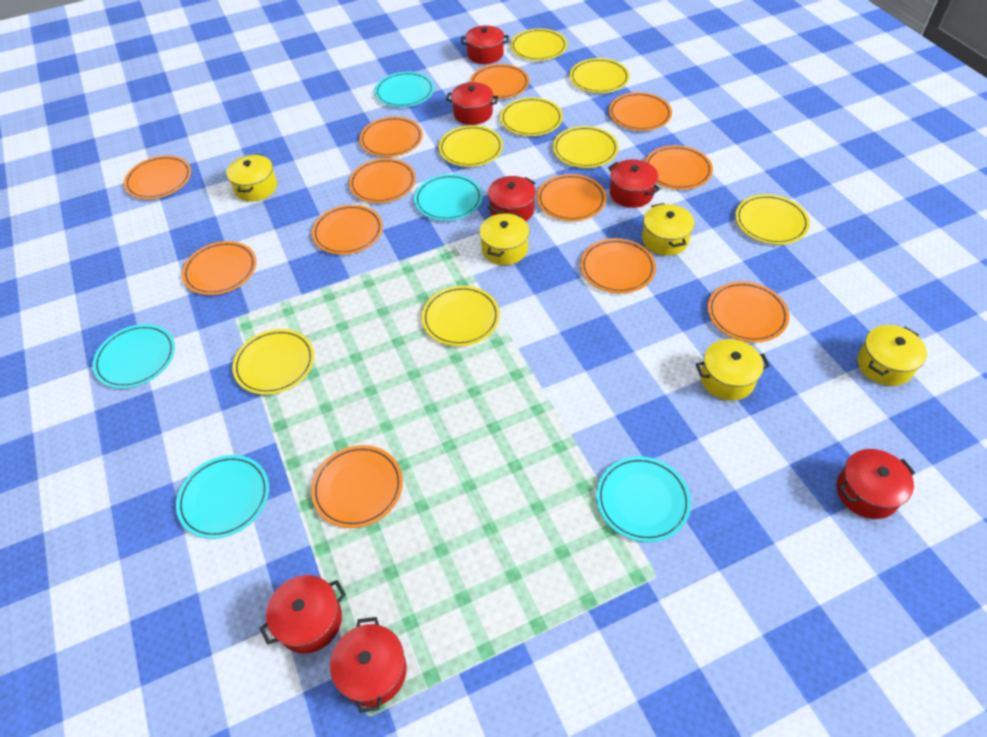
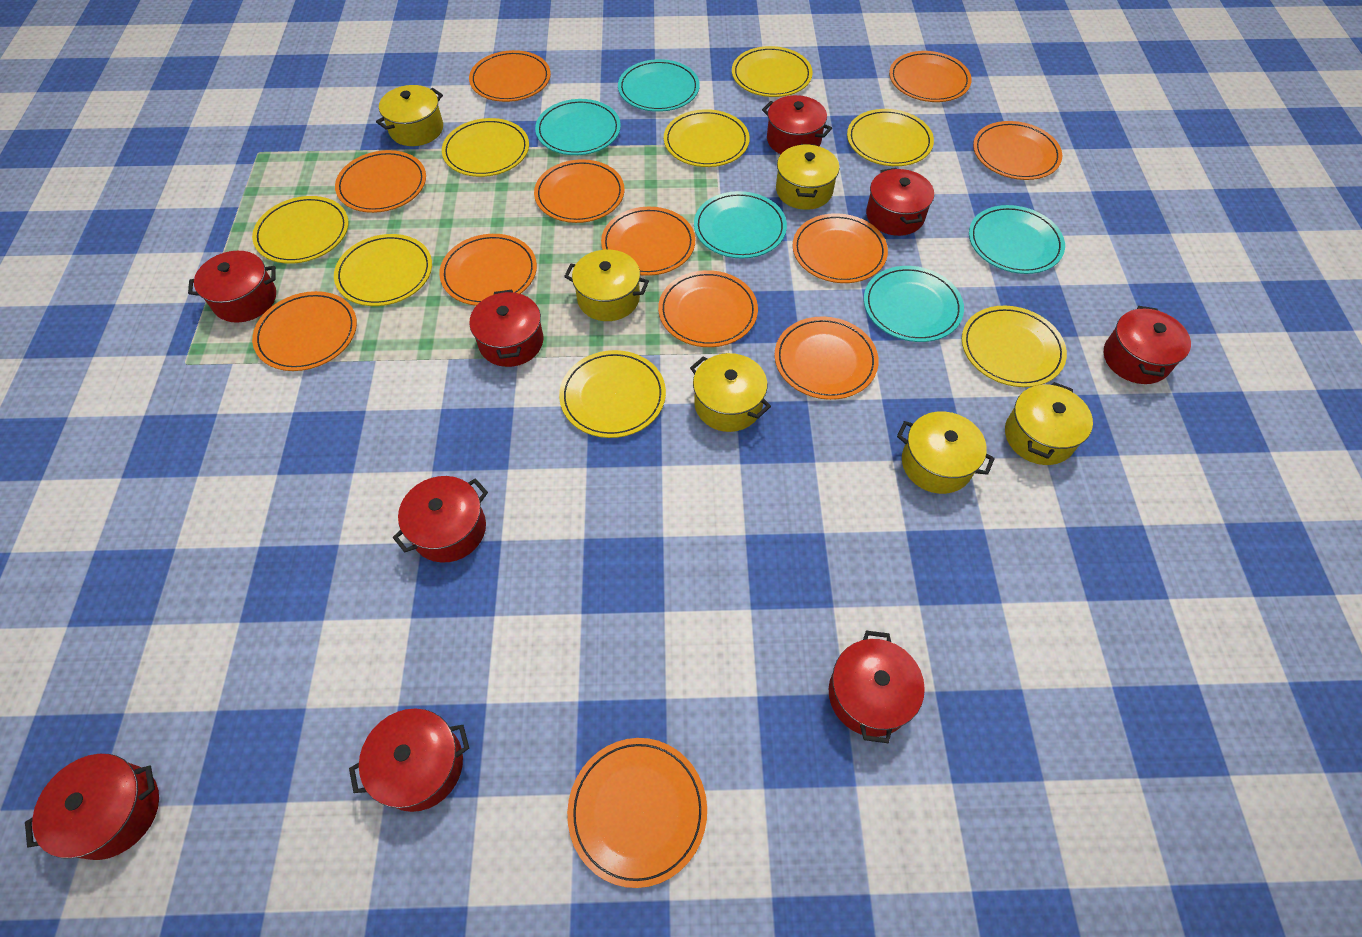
red pot: 7 -> 9
yellow pot: 5 -> 6

